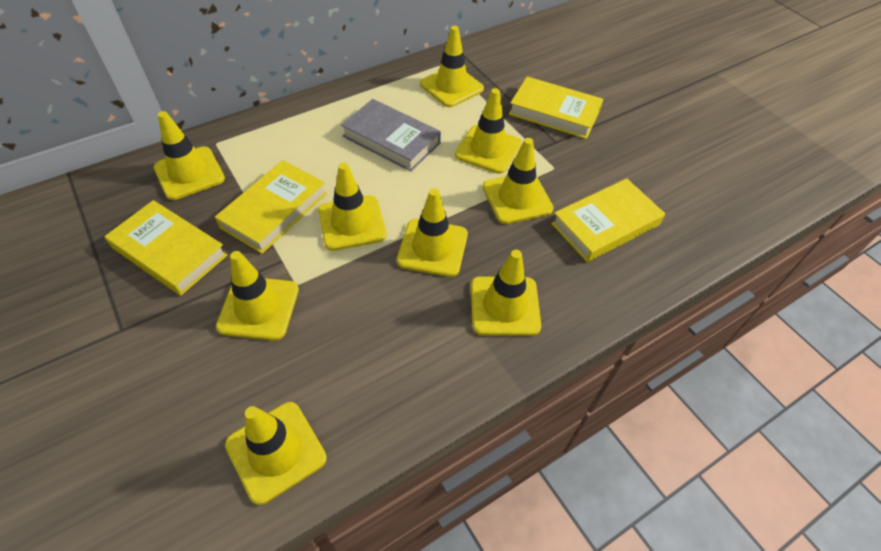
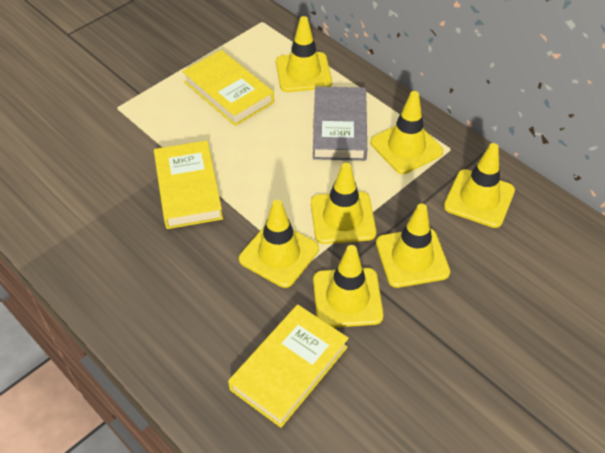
yellow book: 4 -> 3
yellow traffic cone: 9 -> 7

